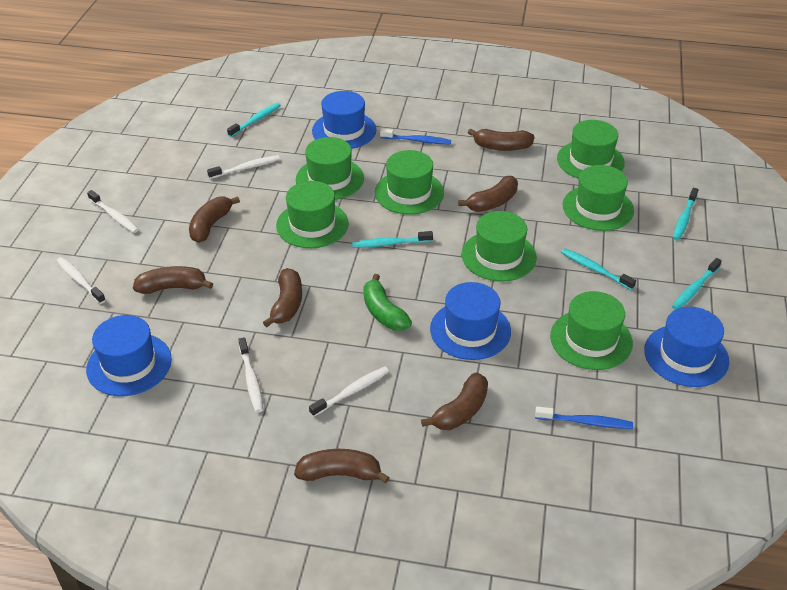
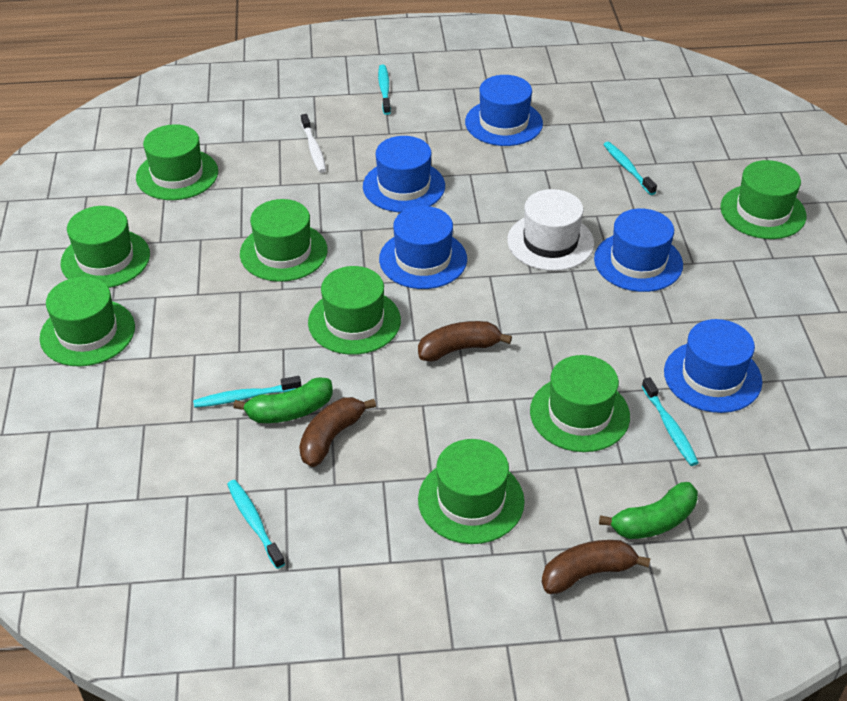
blue hat: 4 -> 5
blue toothbrush: 2 -> 0
brown banana: 7 -> 3
green banana: 1 -> 2
green hat: 7 -> 8
white hat: 0 -> 1
white toothbrush: 5 -> 1

